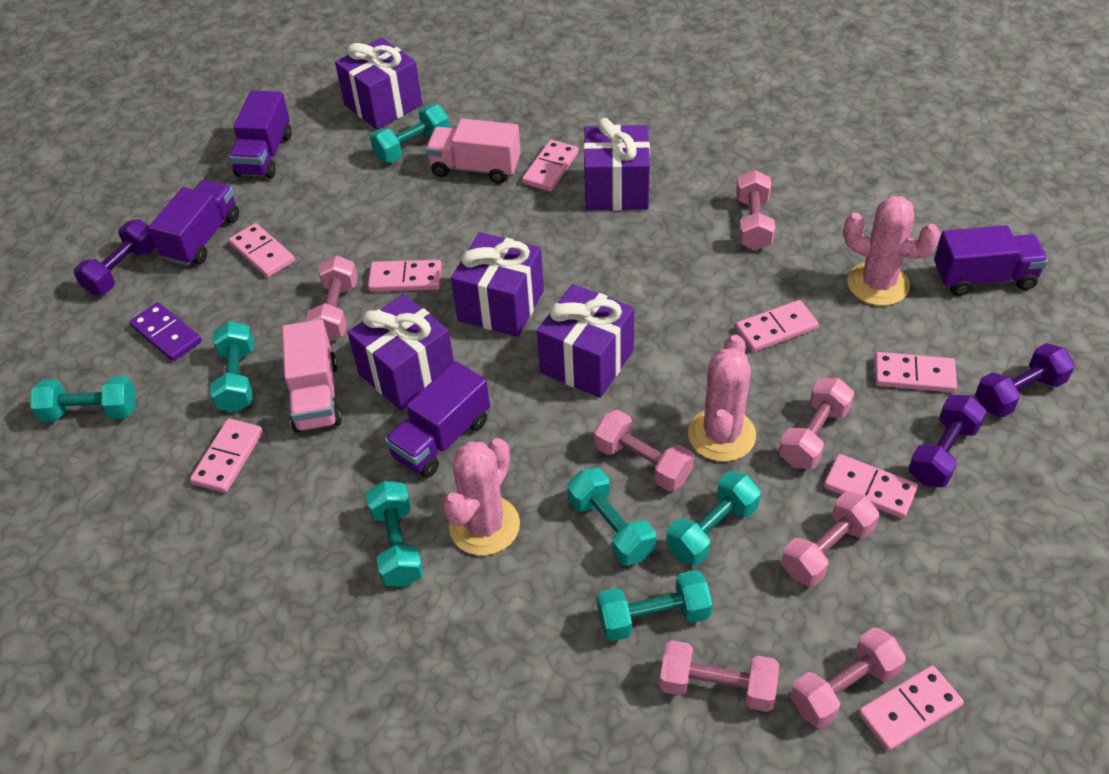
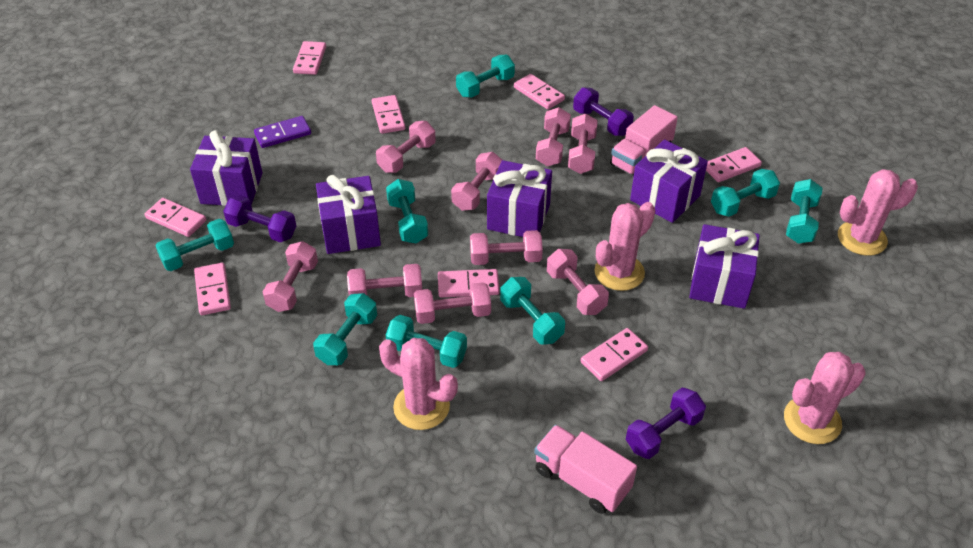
pink cactus: 3 -> 4
pink dumbbell: 7 -> 9
purple truck: 4 -> 0
turquoise dumbbell: 7 -> 8

